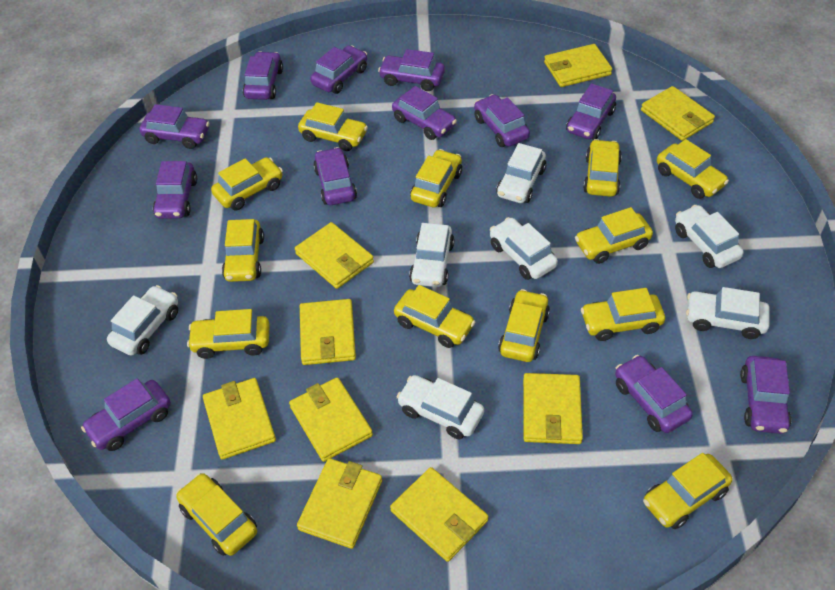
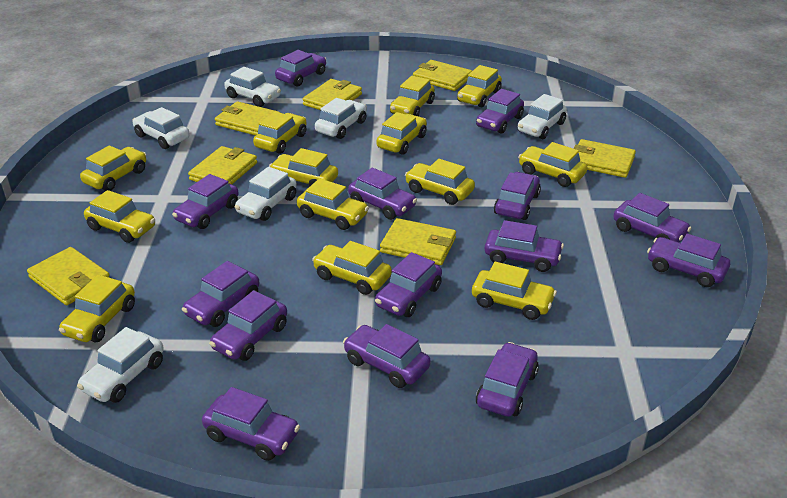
purple car: 12 -> 14
white car: 7 -> 6
yellow wallet: 9 -> 7

